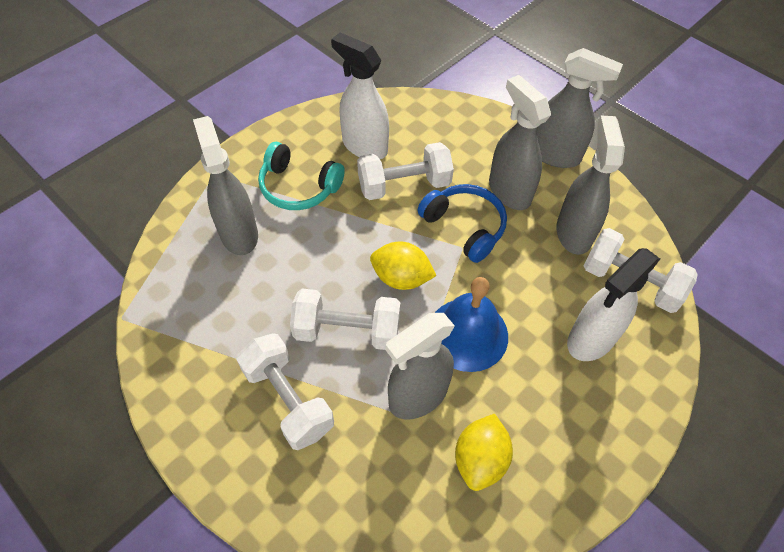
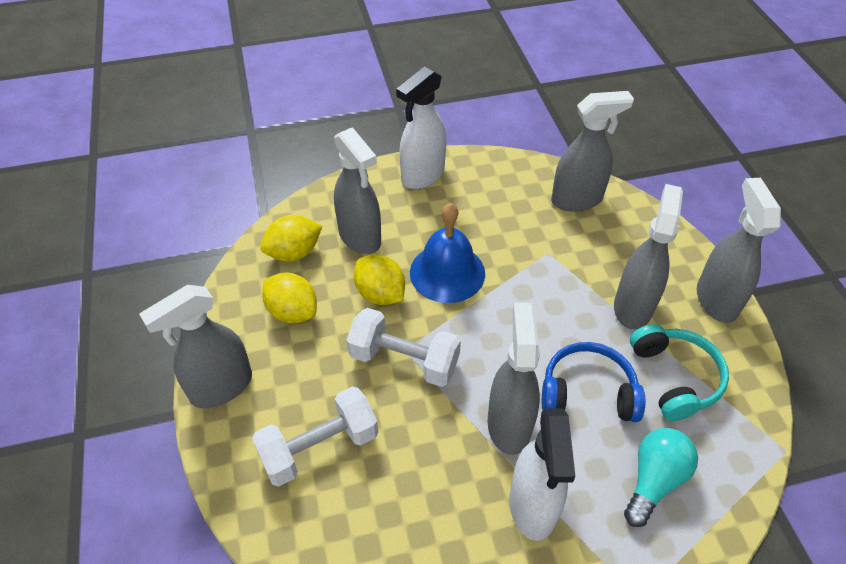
grey spray bottle: 5 -> 6
turquoise light bulb: 0 -> 1
white dumbbell: 4 -> 2
yellow lemon: 2 -> 3

